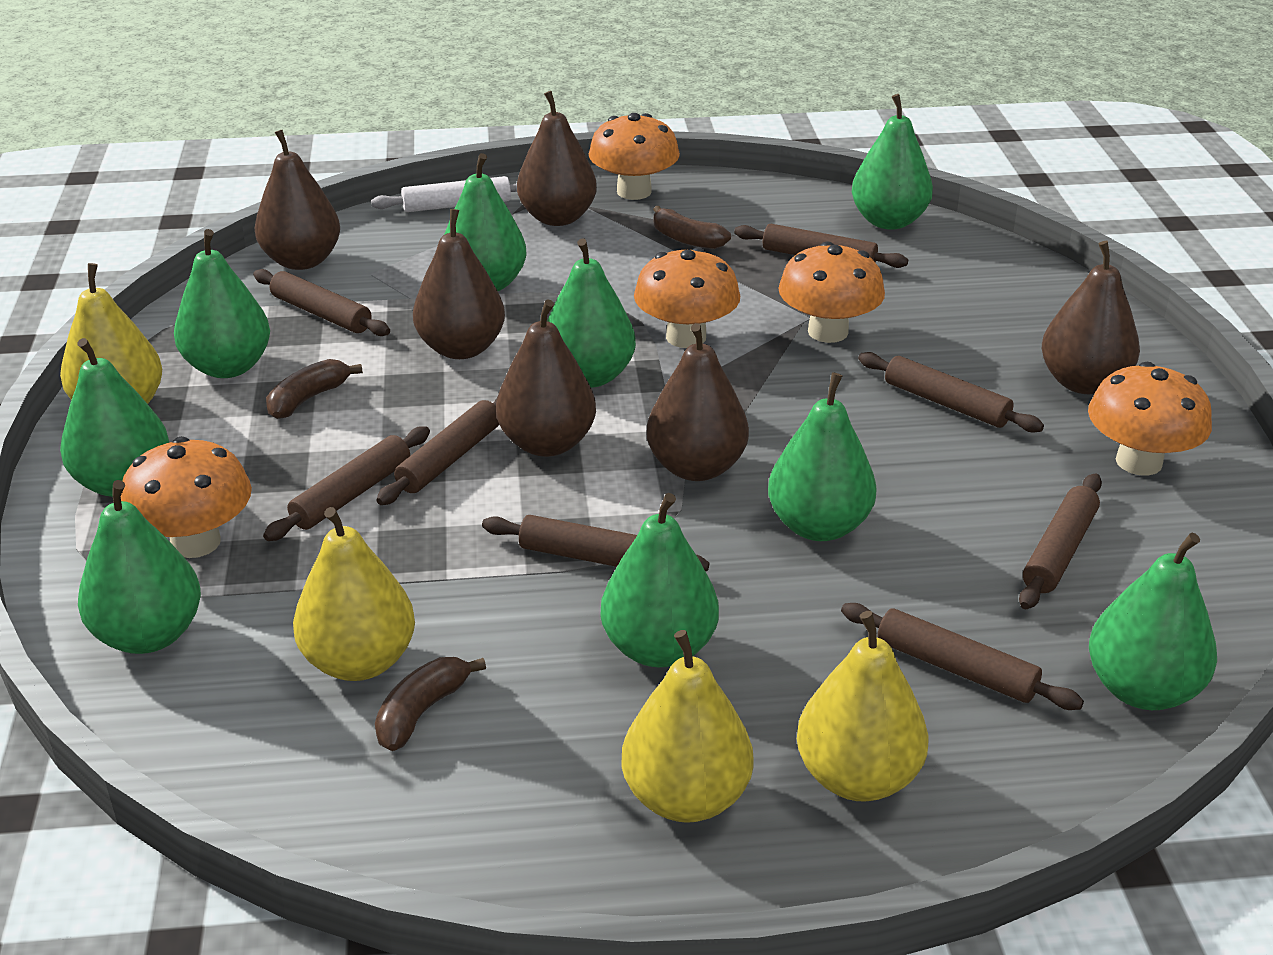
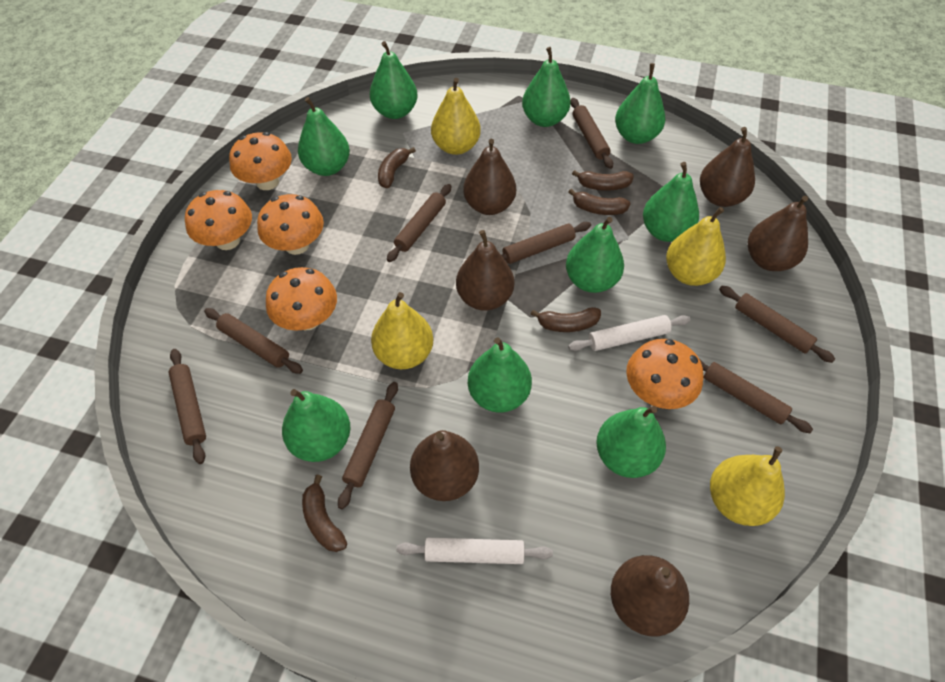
brown banana: 3 -> 5
white rolling pin: 1 -> 2

